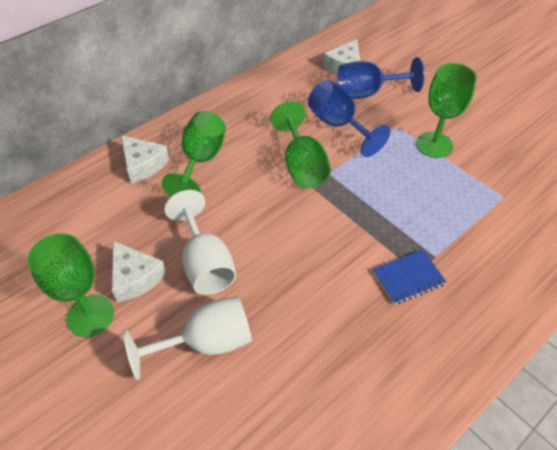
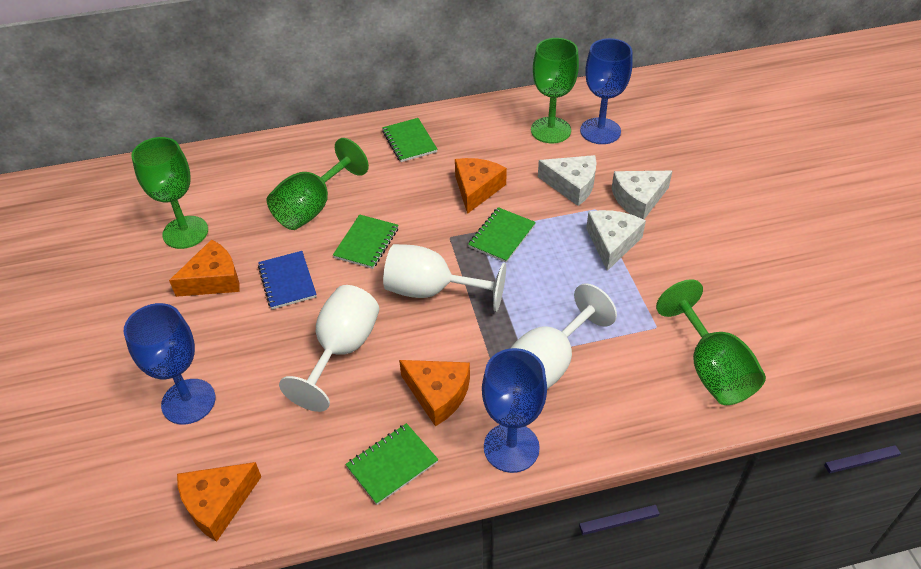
blue goblet: 2 -> 3
green notebook: 0 -> 4
orange cheese: 0 -> 4
white goblet: 2 -> 3

